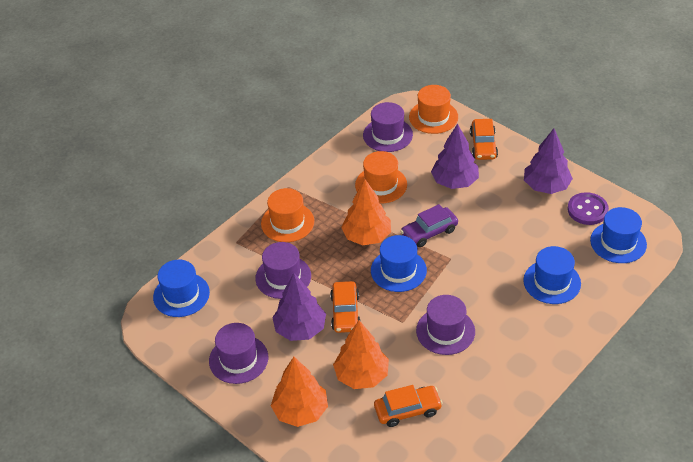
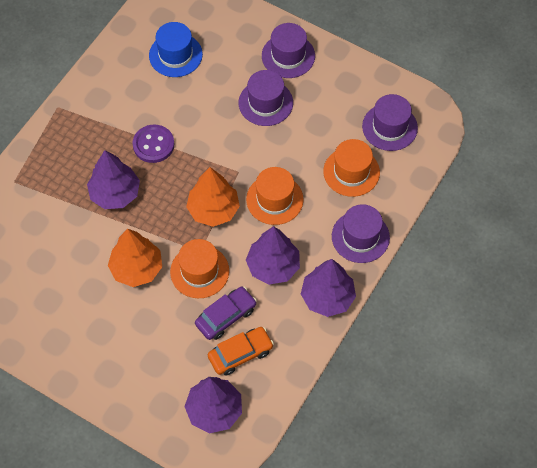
blue hat: 4 -> 1
orange car: 3 -> 1
orange tree: 3 -> 2
purple tree: 3 -> 4

